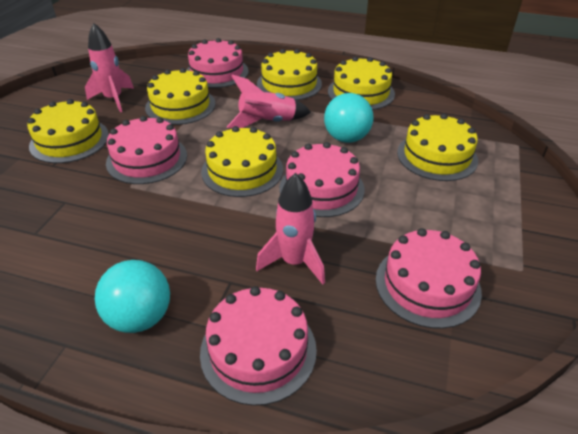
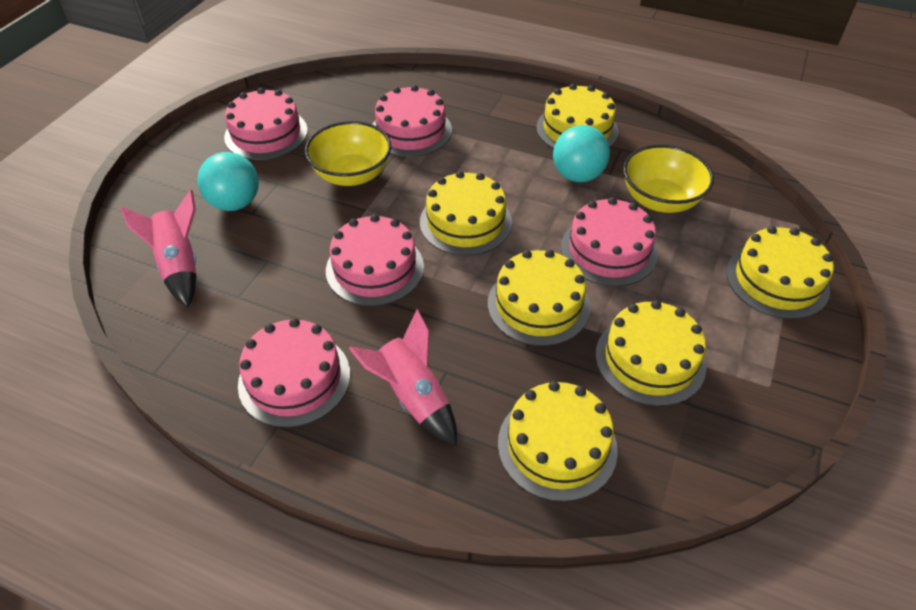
pink rocket: 3 -> 2
yellow bowl: 0 -> 2

